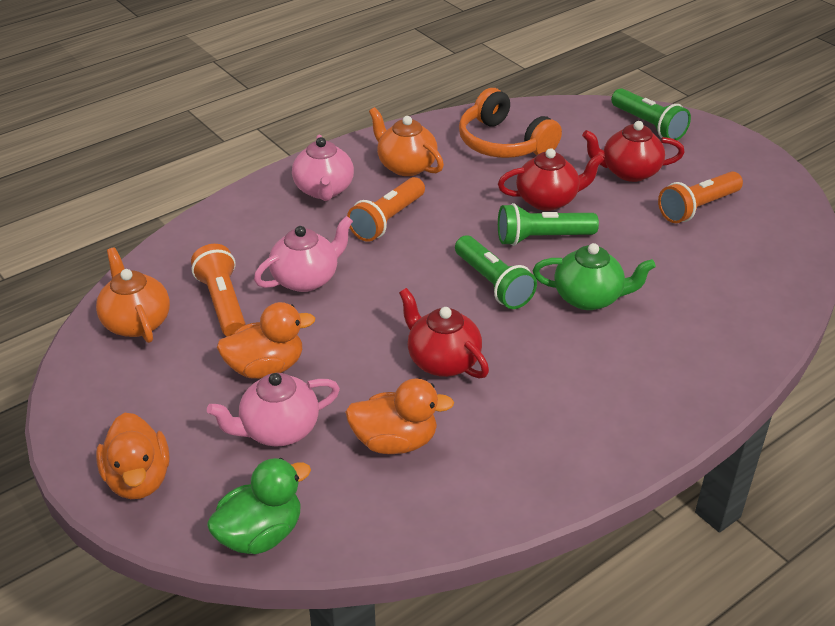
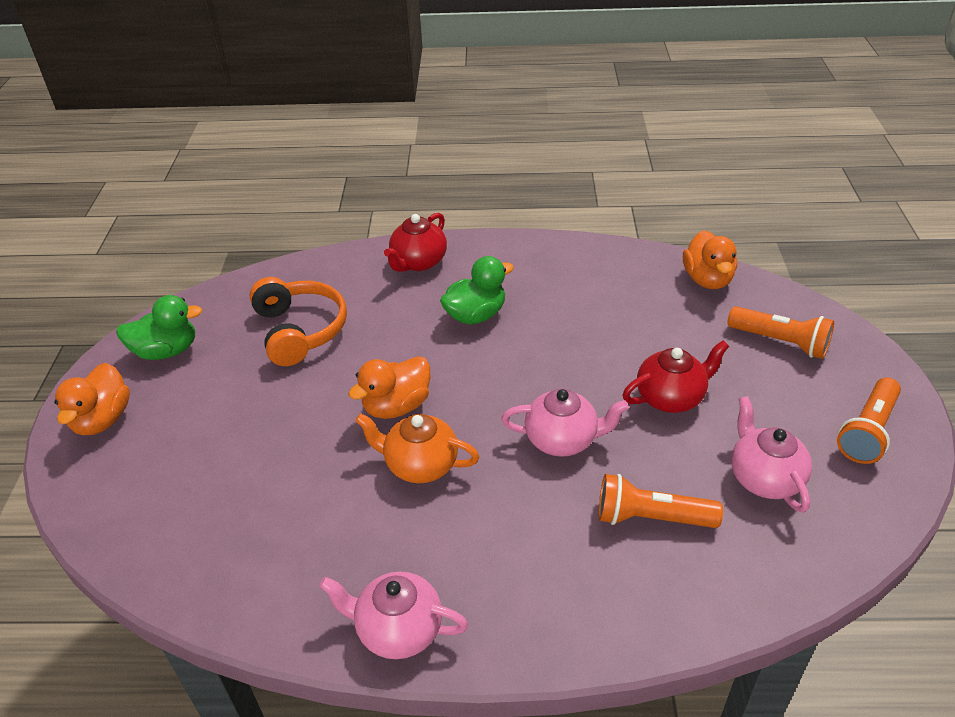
green duck: 1 -> 2
green flashlight: 3 -> 0
green teapot: 1 -> 0
orange teapot: 2 -> 1
red teapot: 3 -> 2

